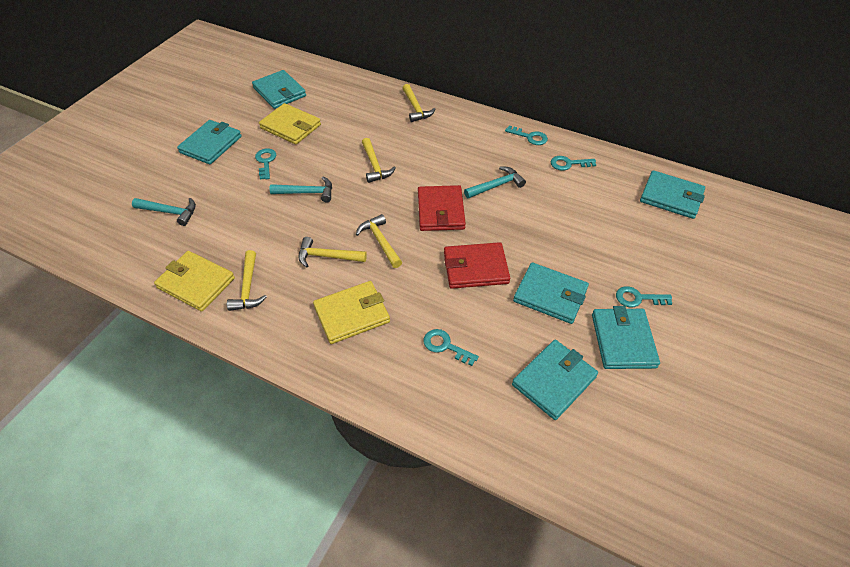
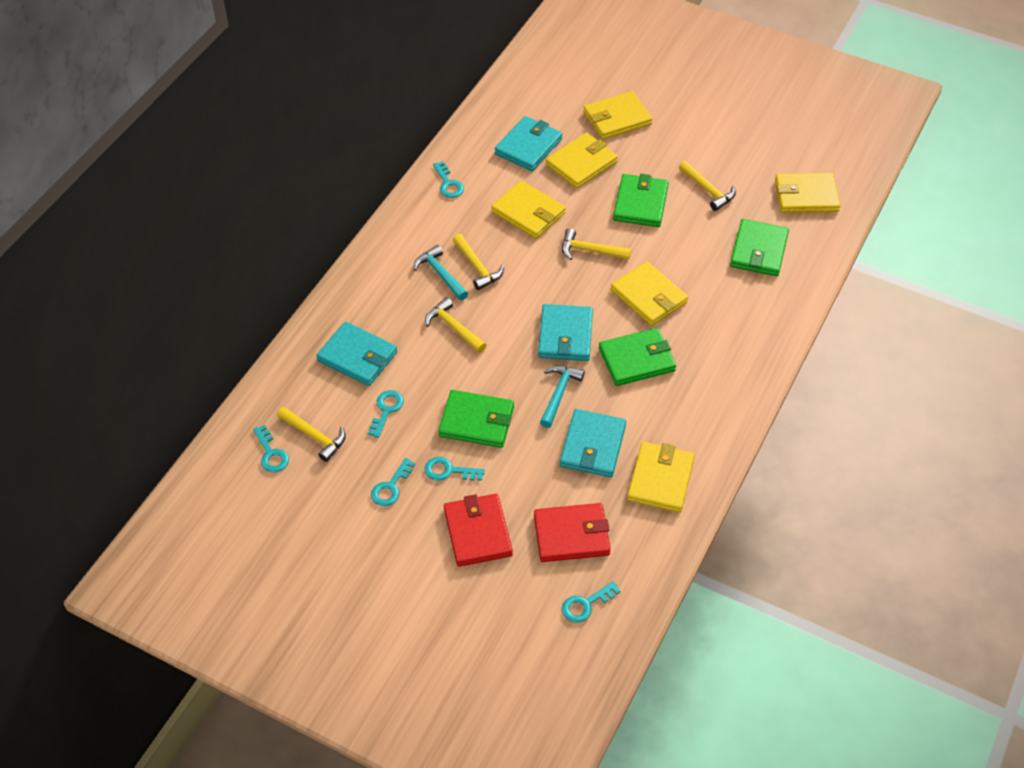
green wallet: 0 -> 4
turquoise hammer: 3 -> 2
turquoise key: 5 -> 6
turquoise wallet: 6 -> 4
yellow wallet: 3 -> 6

